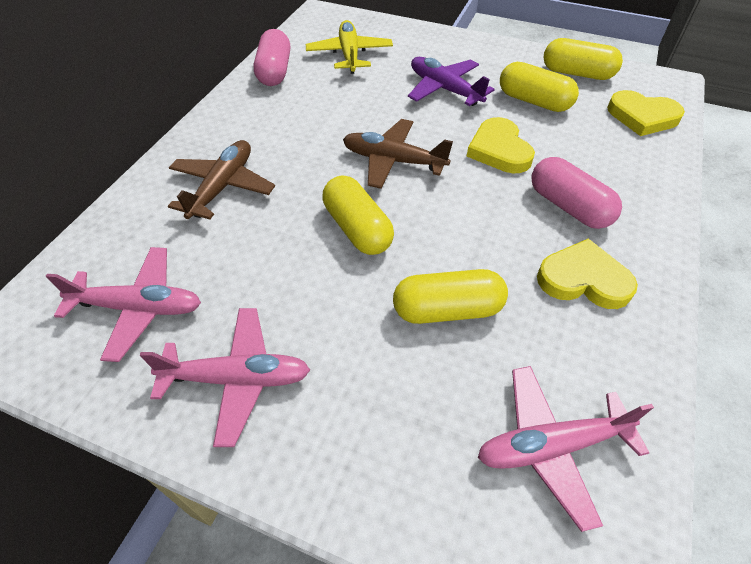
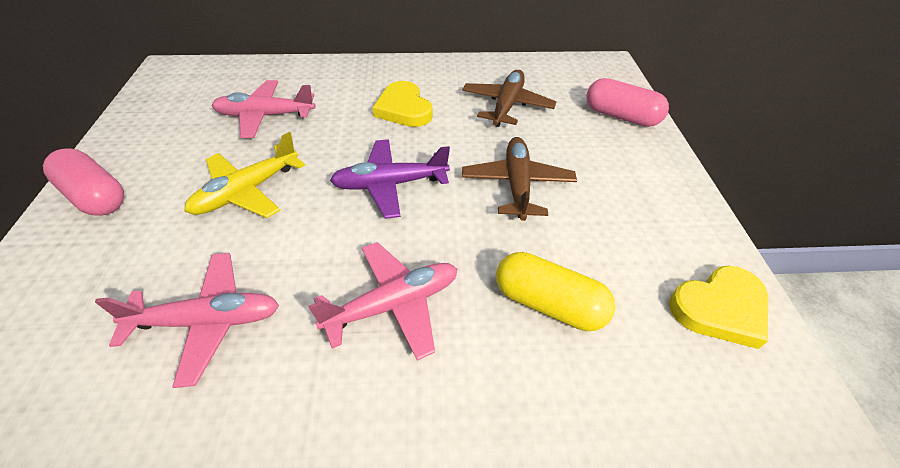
yellow capsule: 4 -> 1
yellow heart: 3 -> 2

